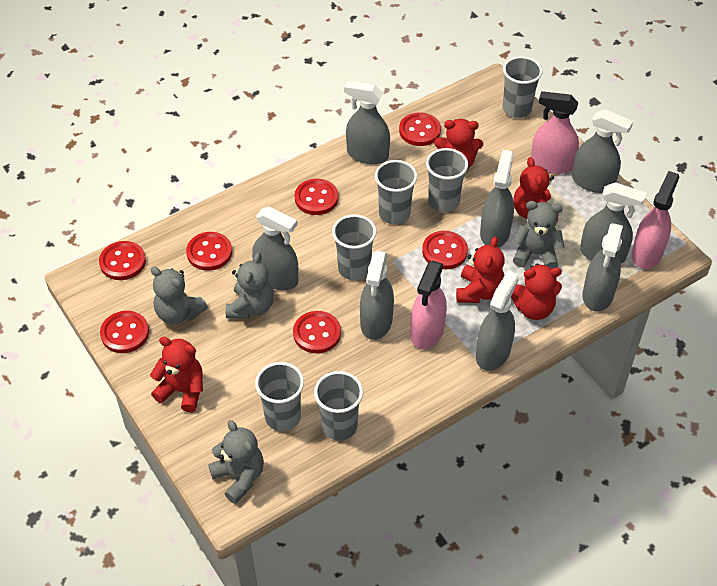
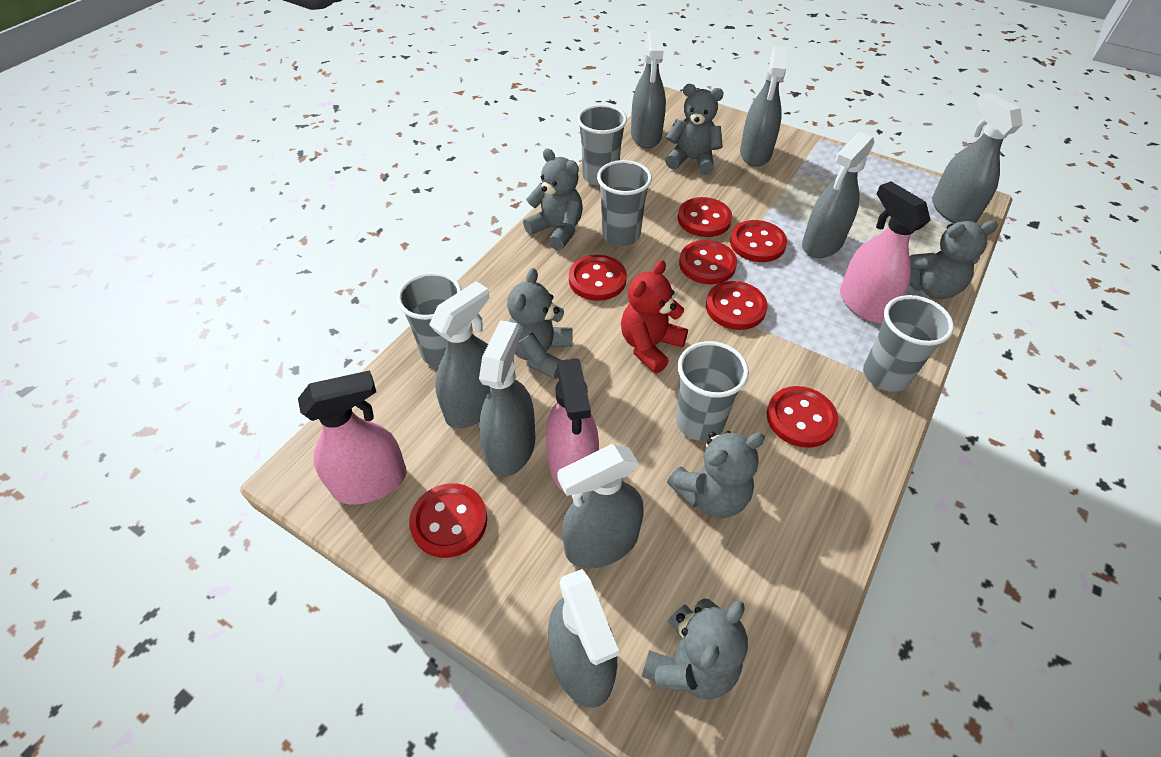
grey cup: 6 -> 5
grey teddy bear: 4 -> 6
red teddy bear: 5 -> 1

